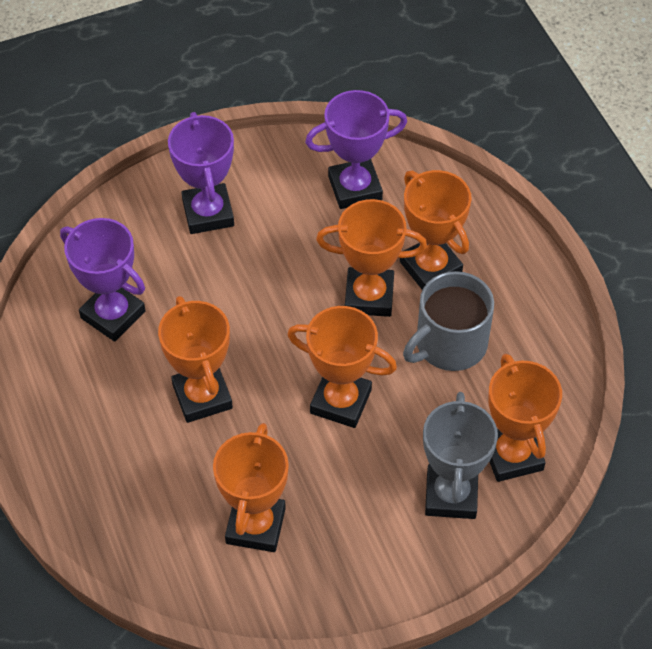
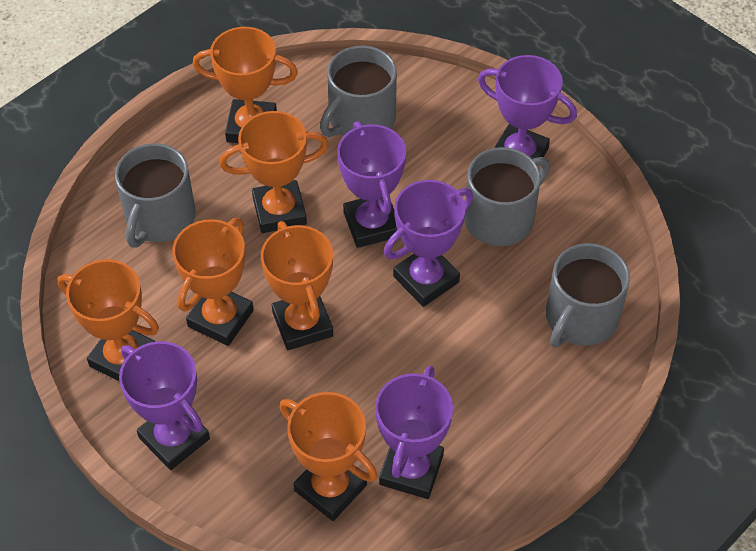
grey mug: 1 -> 4
grey trophy: 1 -> 0
purple trophy: 3 -> 5

